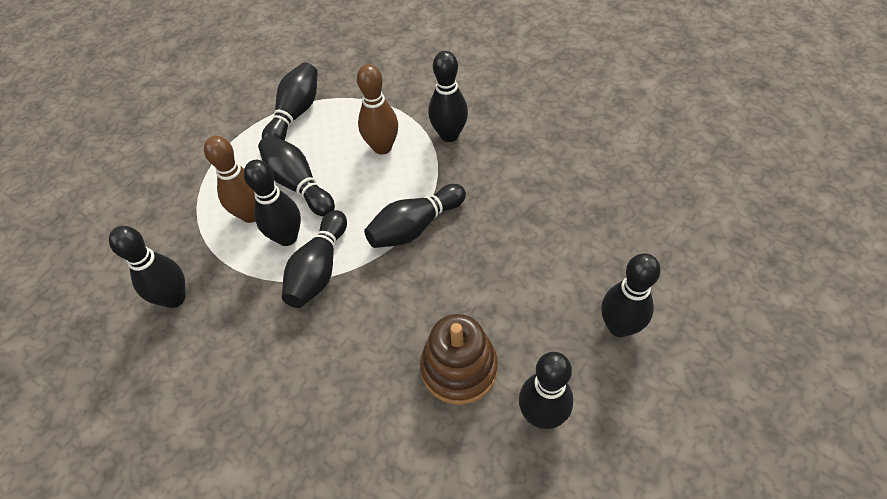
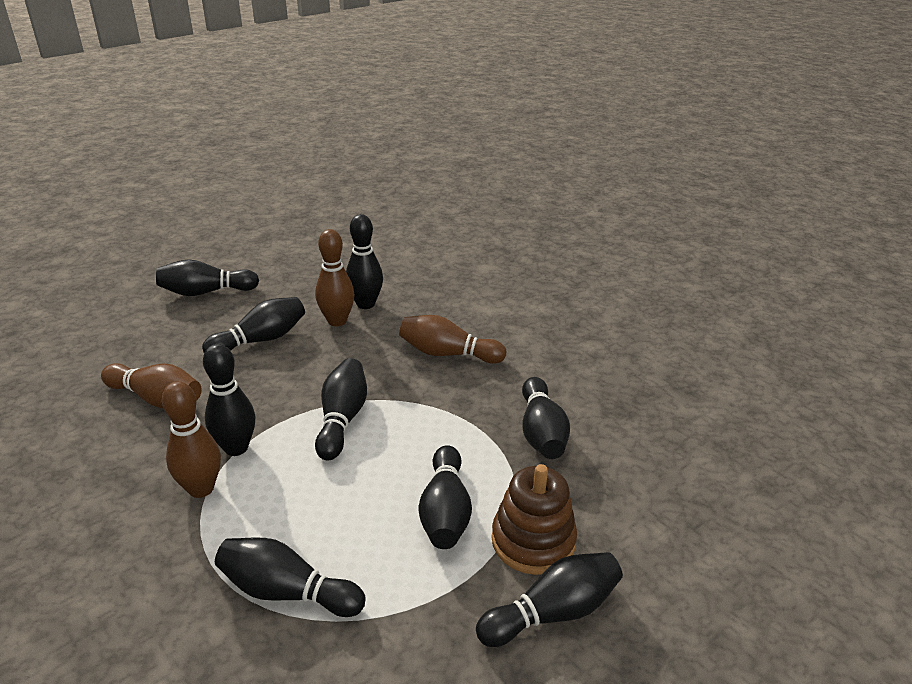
brown bowling pin: 2 -> 4

